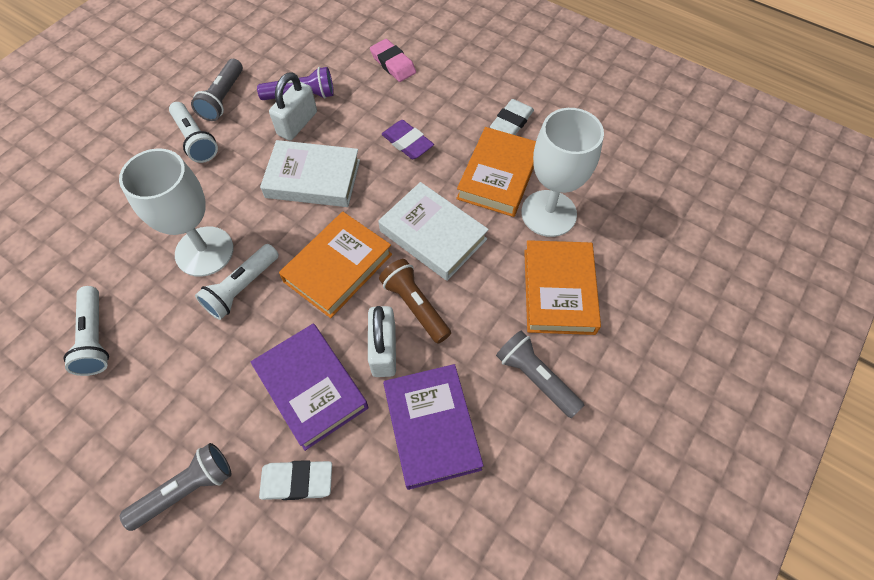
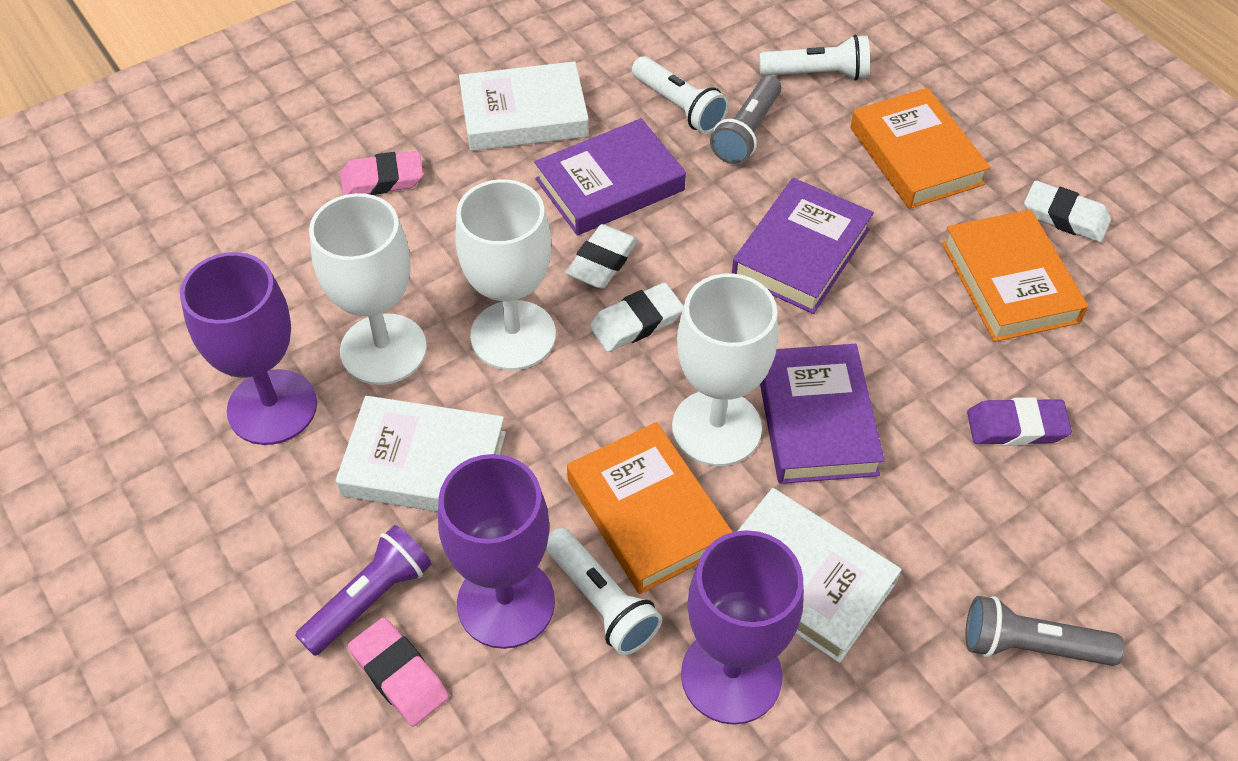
brown flashlight: 1 -> 0
grey flashlight: 3 -> 2
pink eraser: 1 -> 2
purple book: 2 -> 3
purple goblet: 0 -> 3
white book: 2 -> 3
white eraser: 2 -> 3
white goblet: 2 -> 3
white padlock: 2 -> 0

